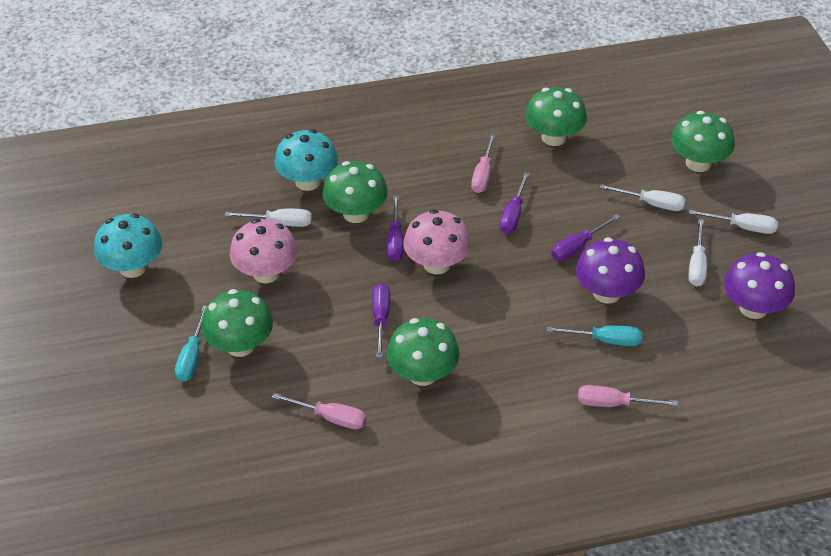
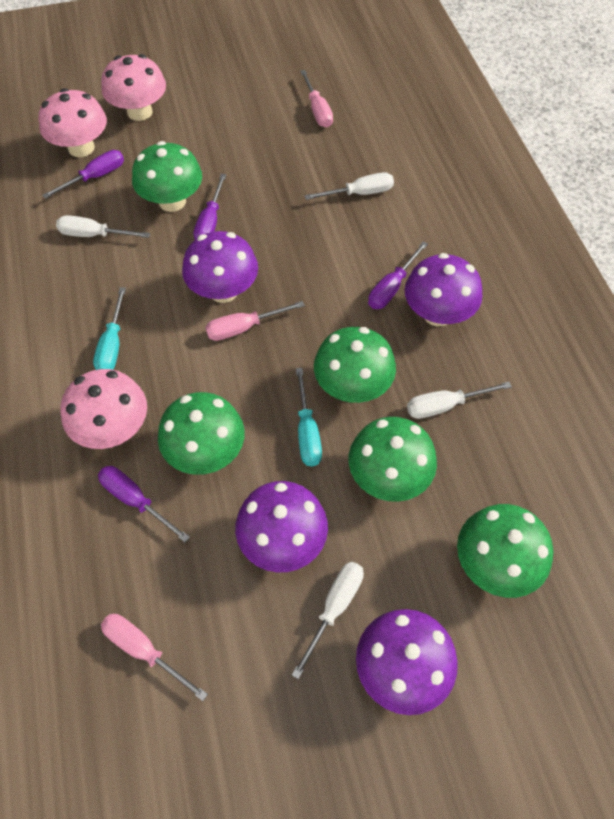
pink mushroom: 2 -> 3
purple mushroom: 2 -> 4
turquoise mushroom: 2 -> 0

